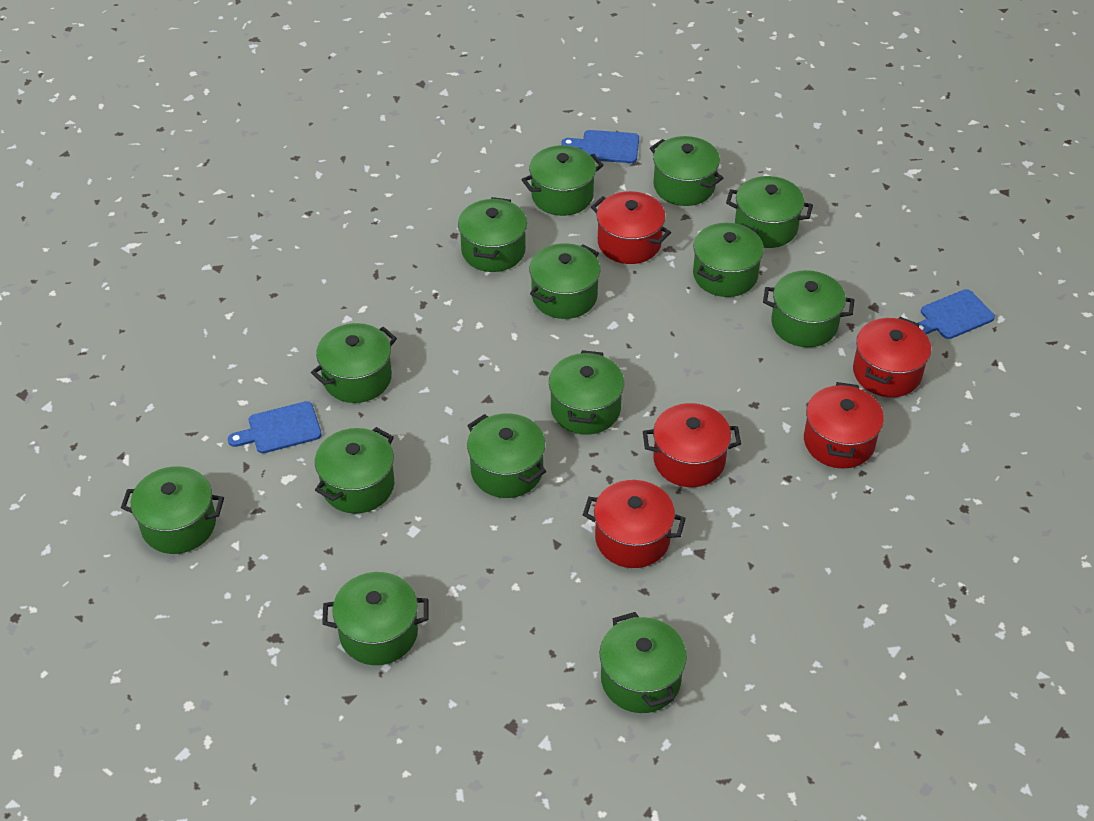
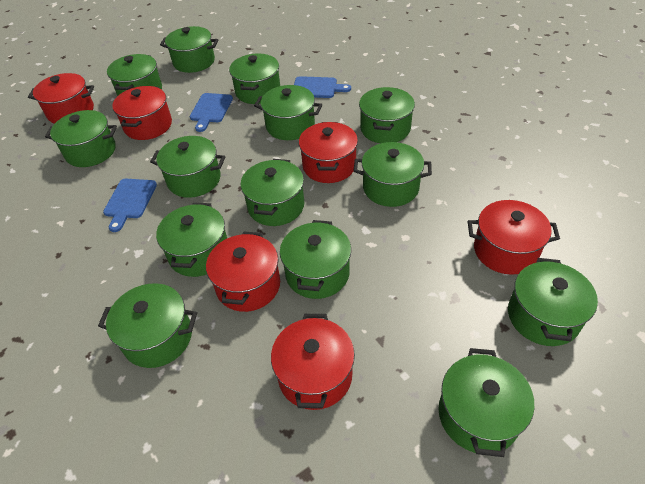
red pot: 5 -> 6

